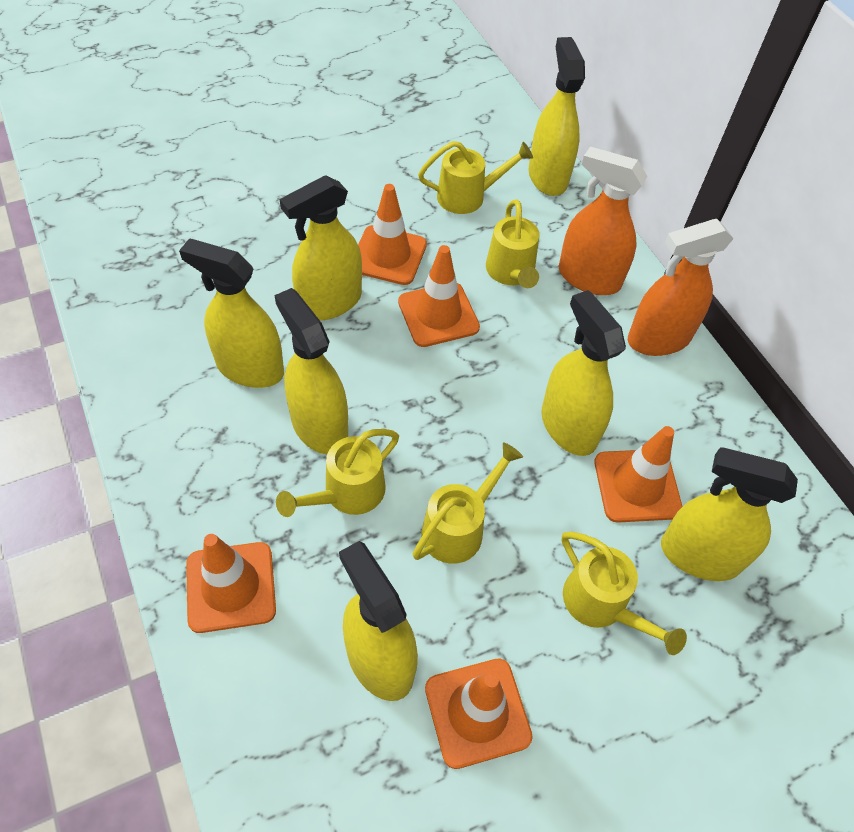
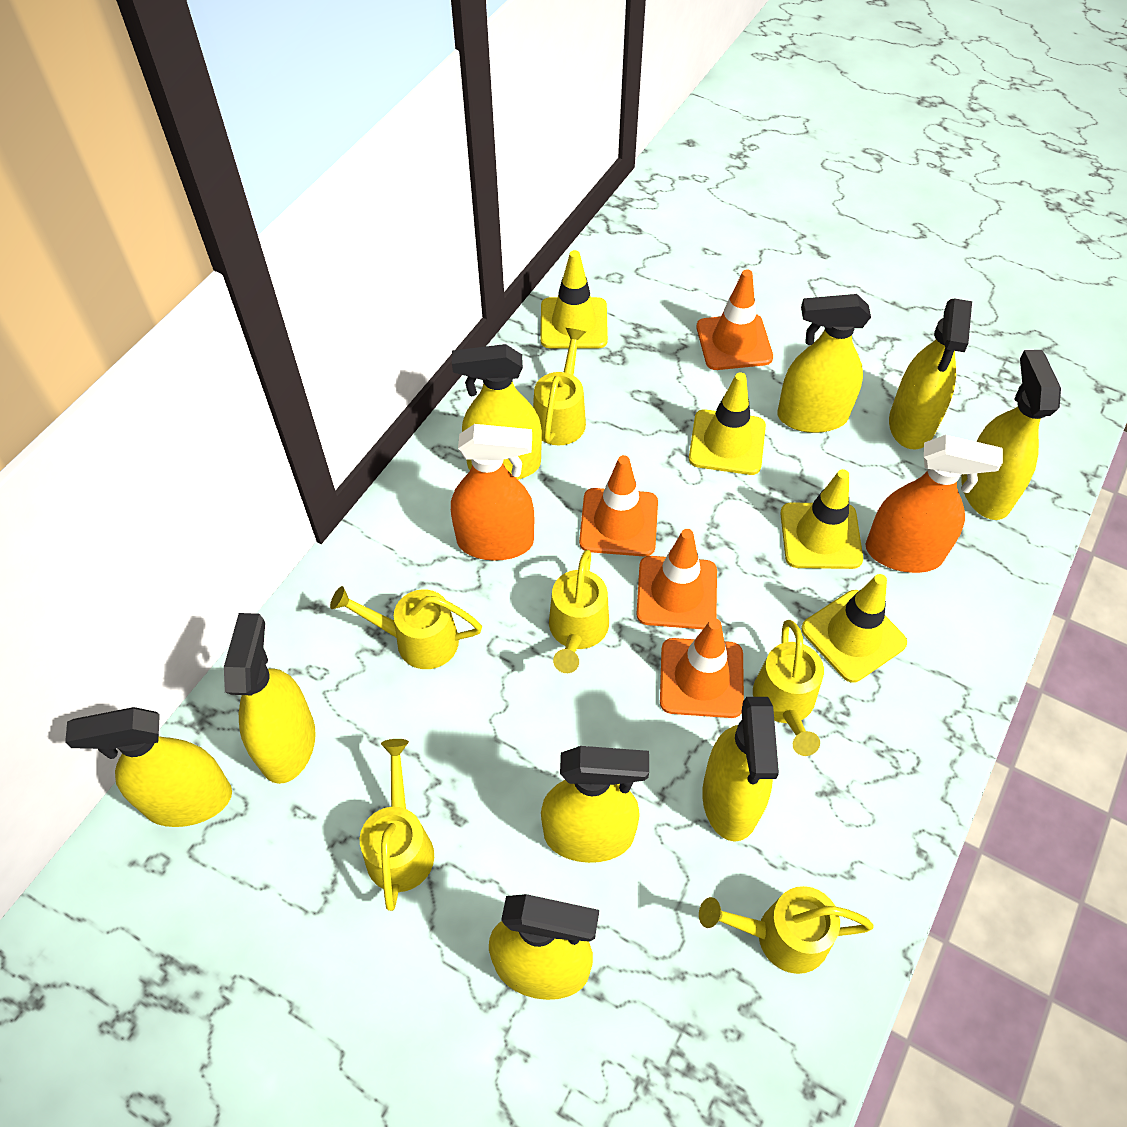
orange traffic cone: 5 -> 4
yellow spray bottle: 7 -> 9
yellow traffic cone: 0 -> 4
yellow watering can: 5 -> 6

